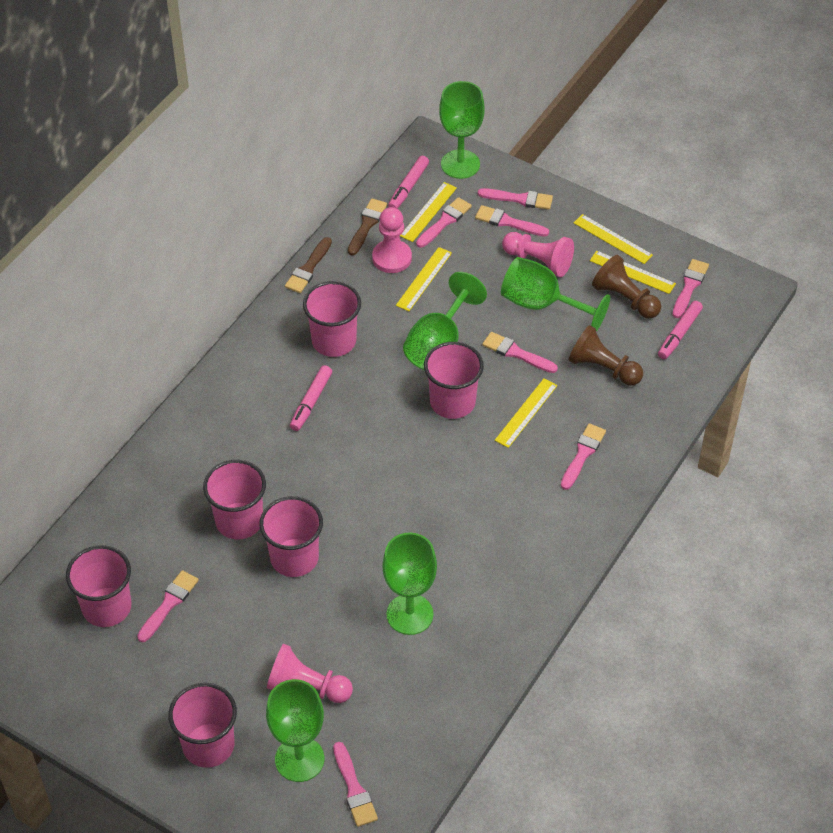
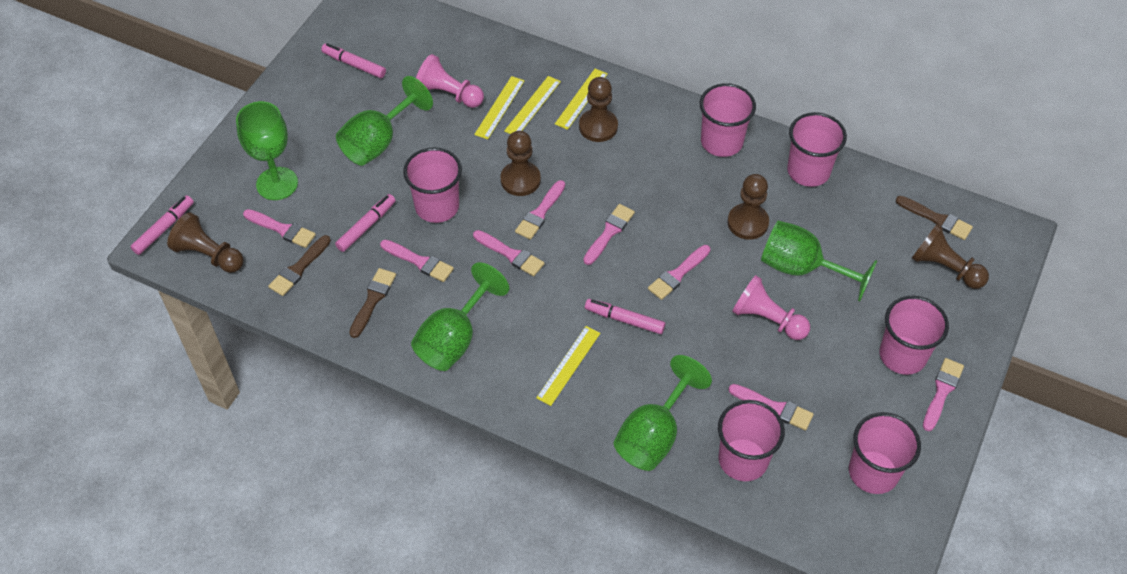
brown brush: 2 -> 3
brown pawn: 2 -> 5
pink marker: 3 -> 4
pink pawn: 3 -> 2
yellow ruler: 5 -> 4

